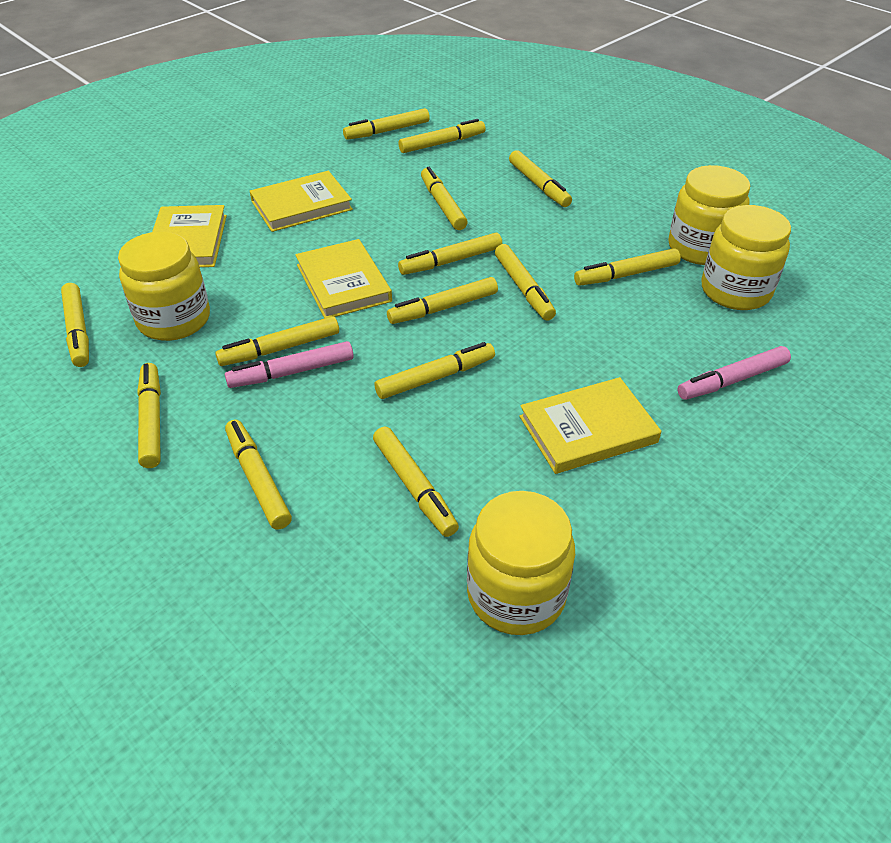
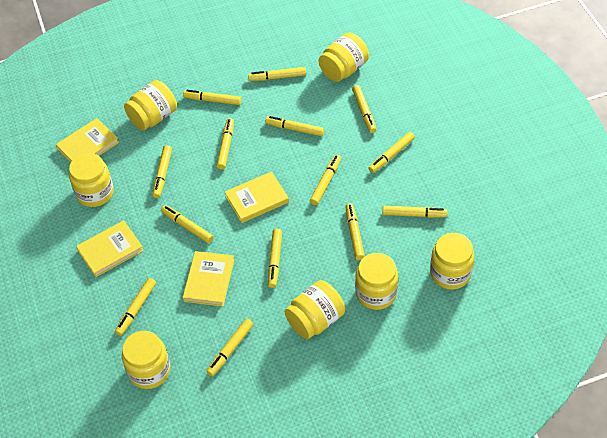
pink marker: 2 -> 0
yellow jar: 4 -> 7

